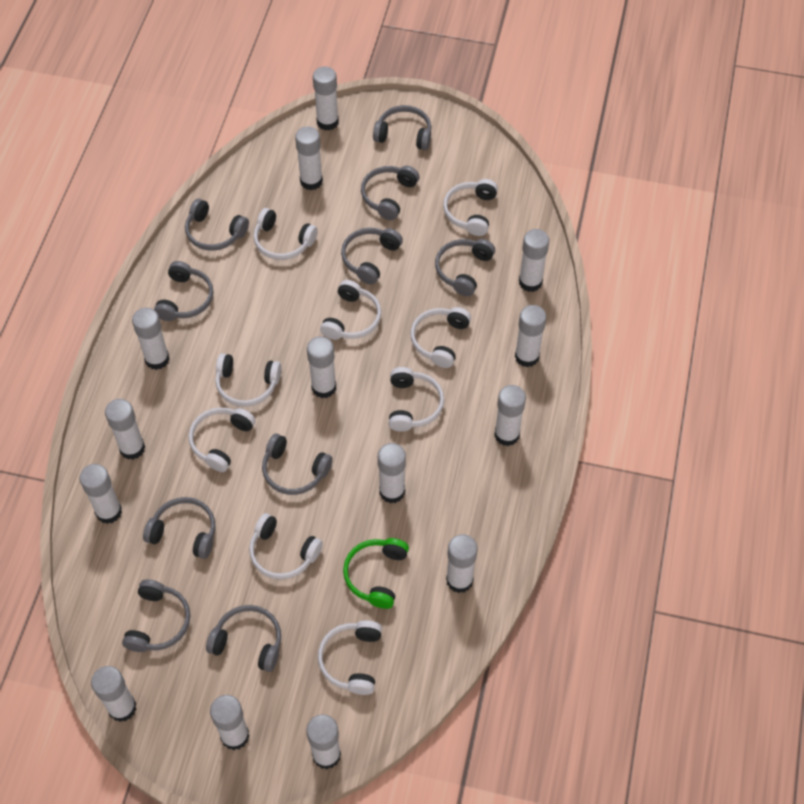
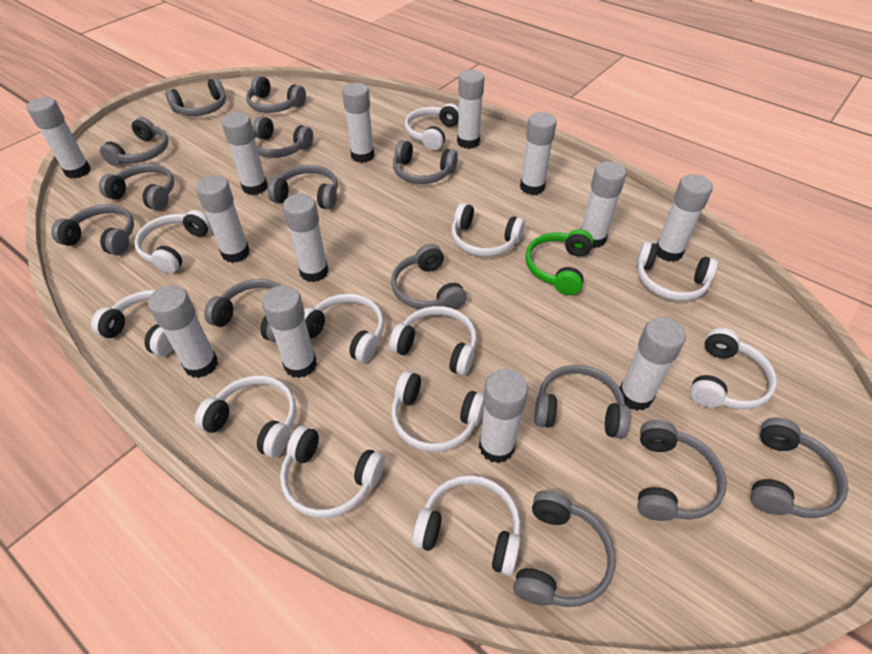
grey headphones: 10 -> 14
white glue stick: 14 -> 13
white headphones: 9 -> 12

